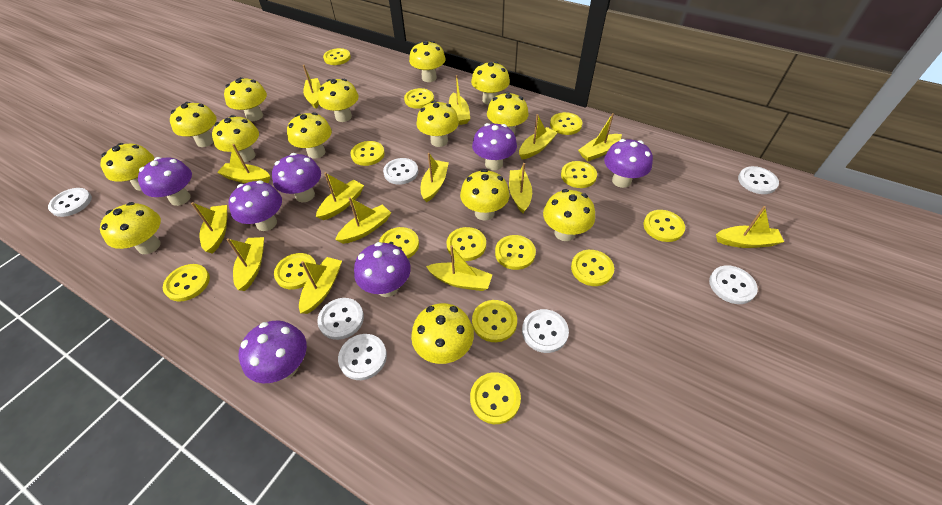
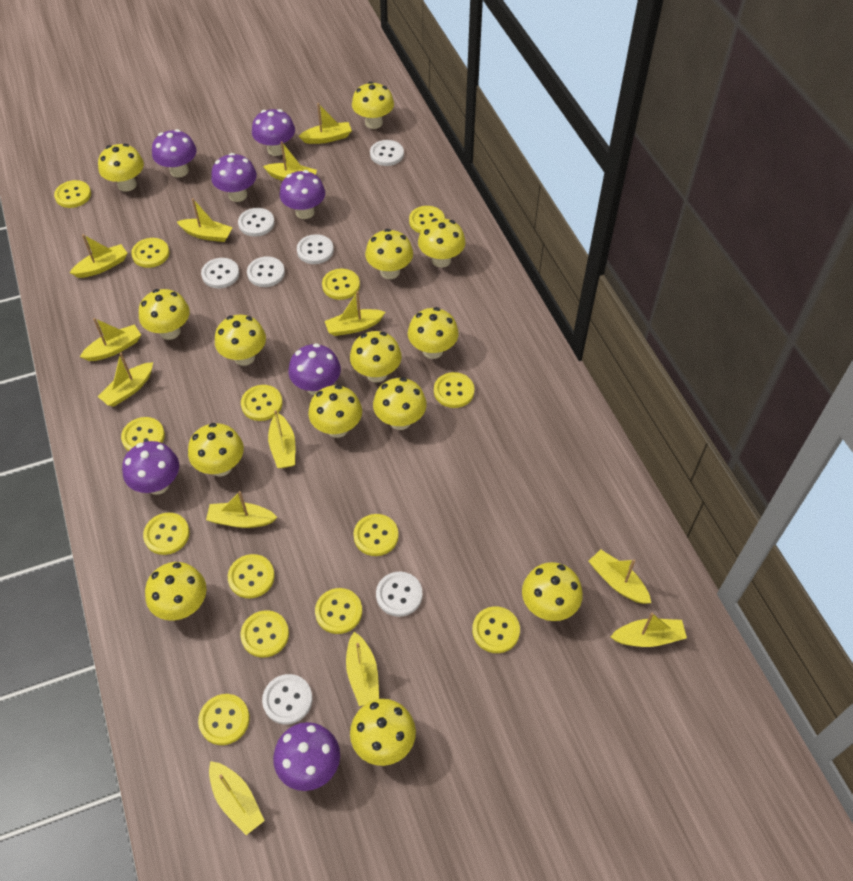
yellow boat: 14 -> 13

